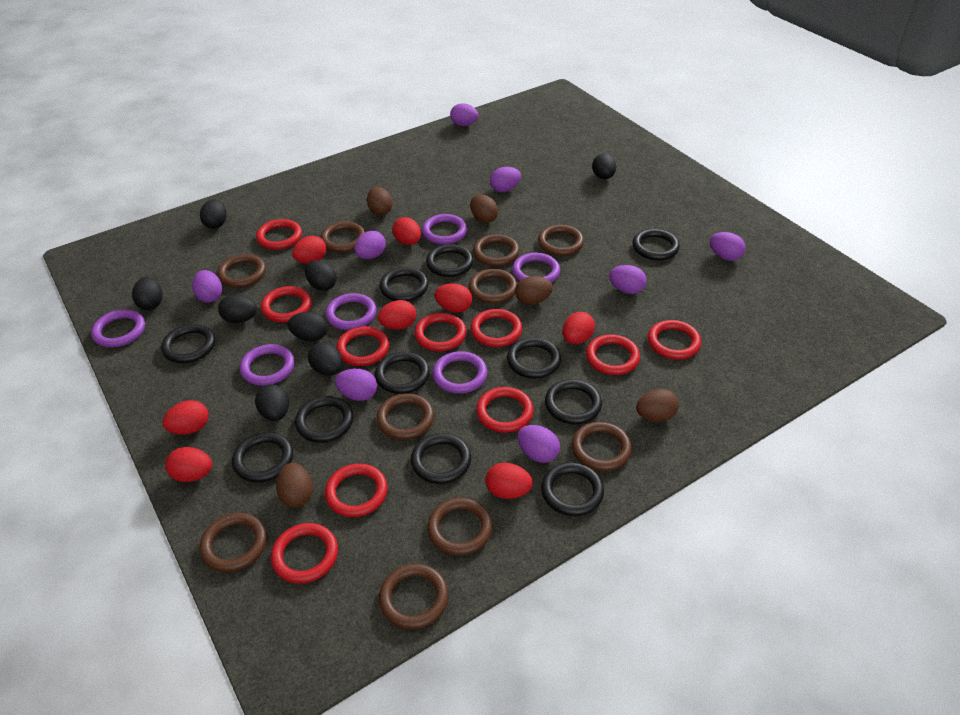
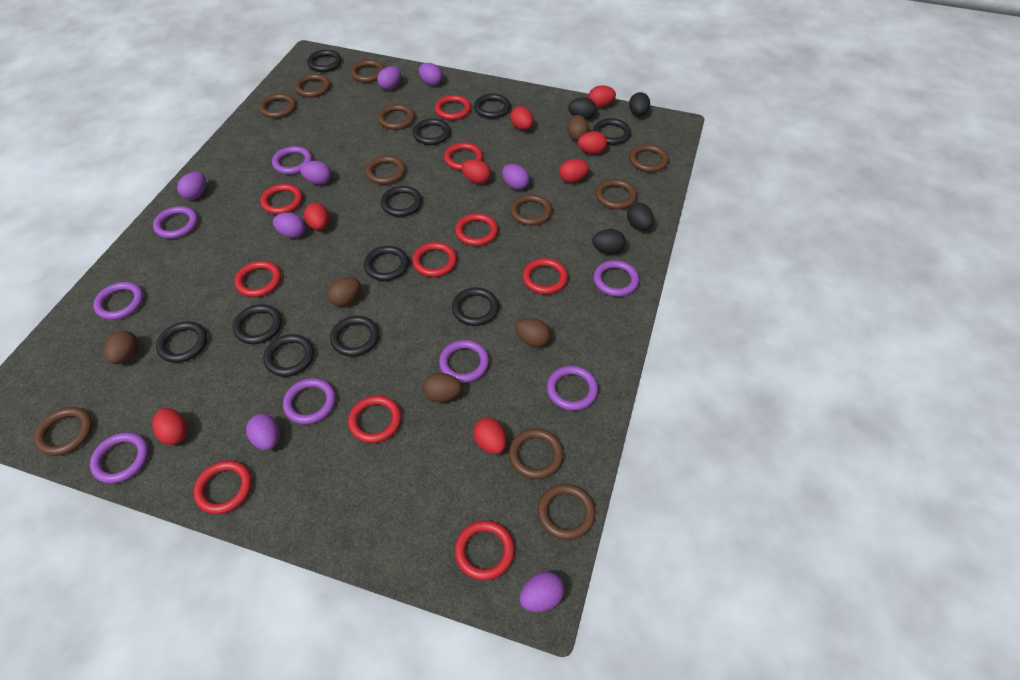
black egg: 8 -> 4
brown ring: 10 -> 11
purple ring: 6 -> 8

